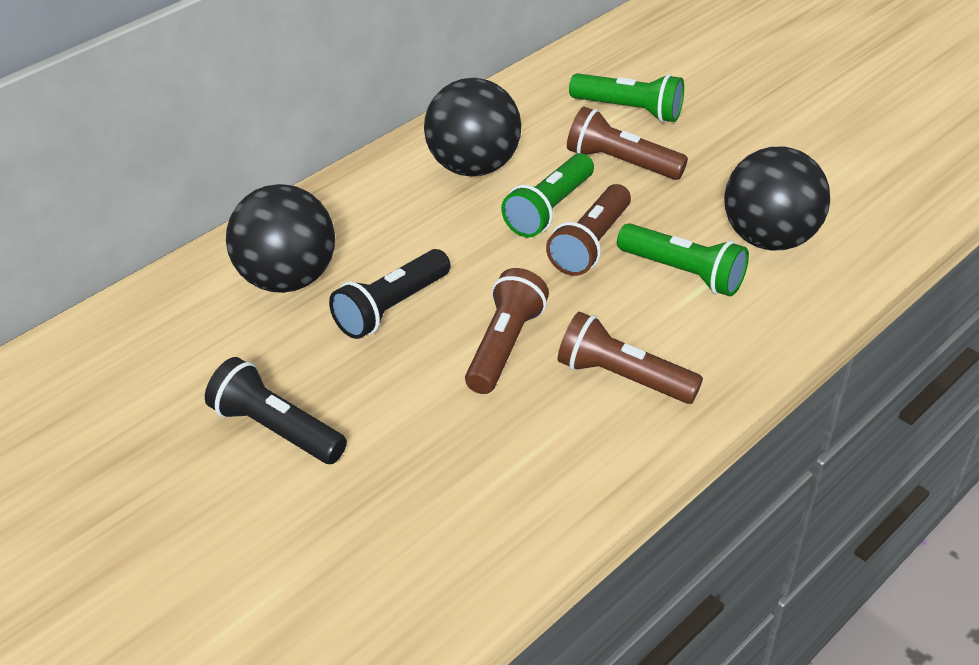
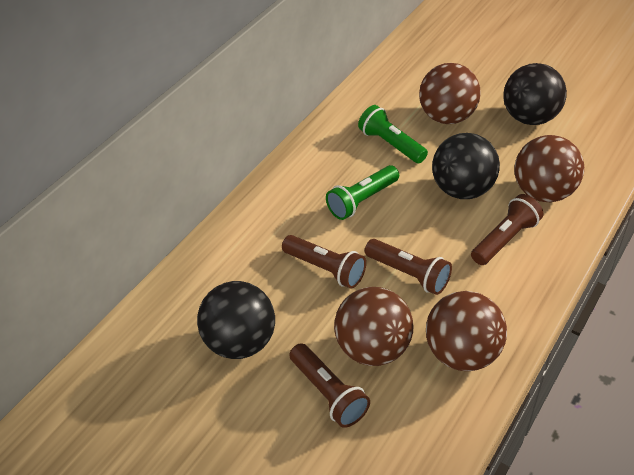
black flashlight: 2 -> 0
brown ball: 0 -> 4
green flashlight: 3 -> 2

